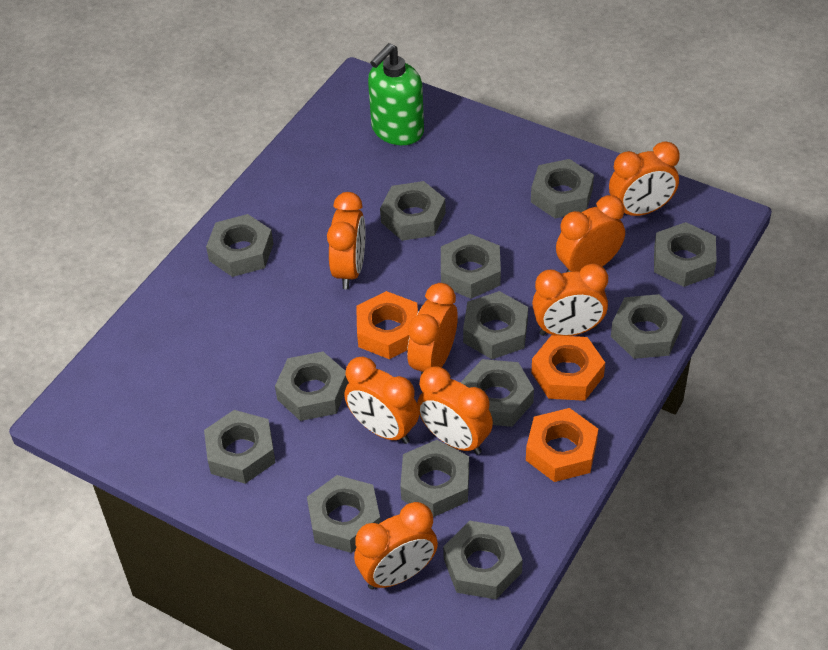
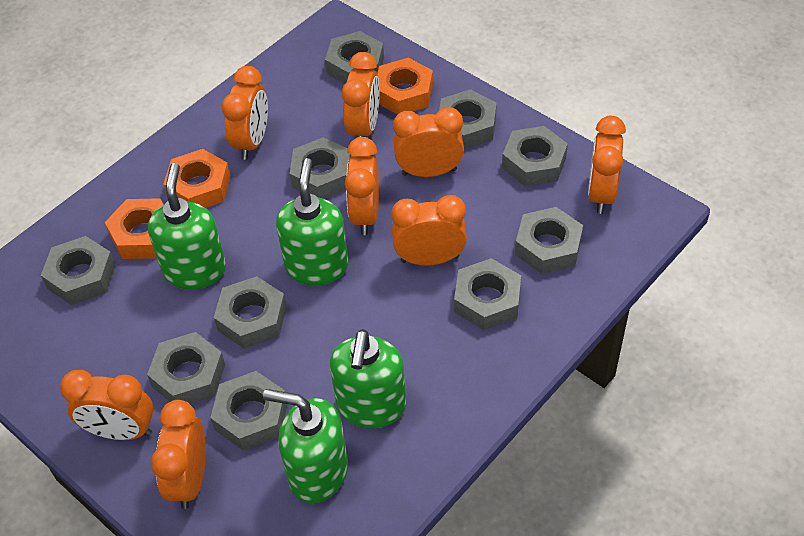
green soap dispenser: 1 -> 4
grey nut: 13 -> 10

